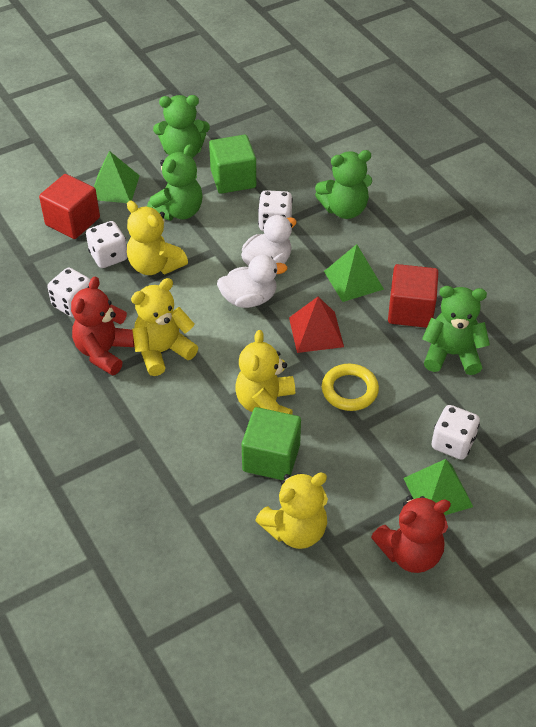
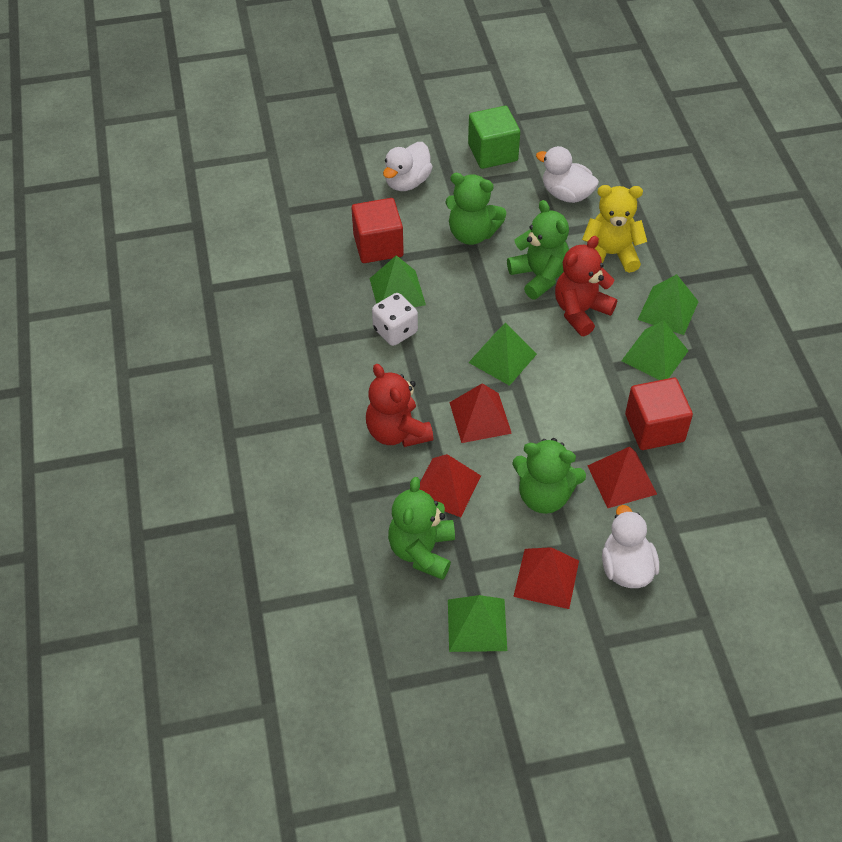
green cube: 2 -> 1
green pyramid: 3 -> 5
red pyramid: 1 -> 4
white dice: 4 -> 1
white duck: 2 -> 3
yellow ring: 1 -> 0
yellow teddy bear: 4 -> 1

